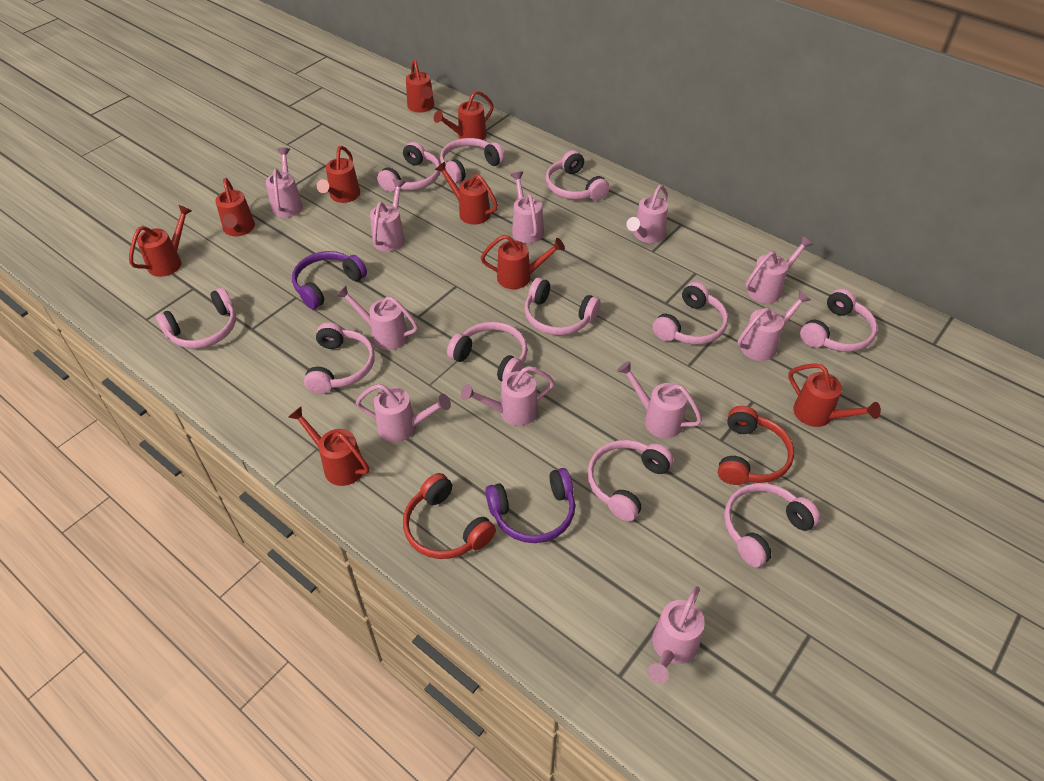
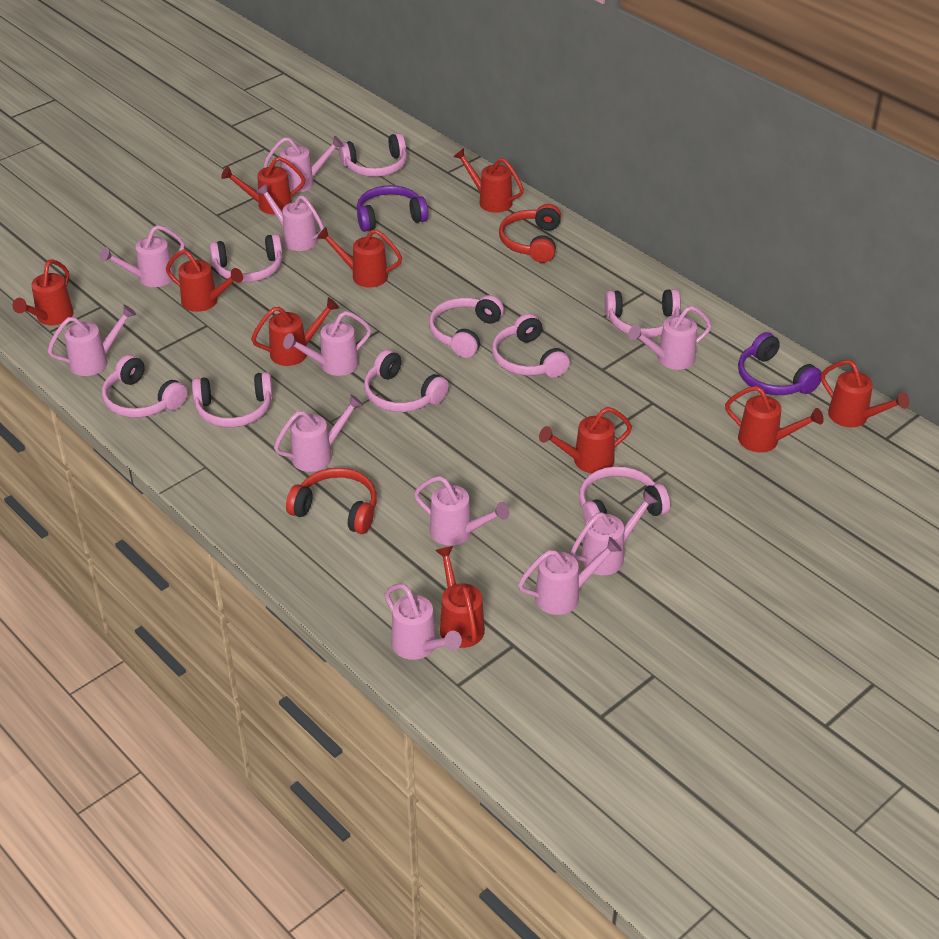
pink headphones: 11 -> 9
red watering can: 9 -> 10

